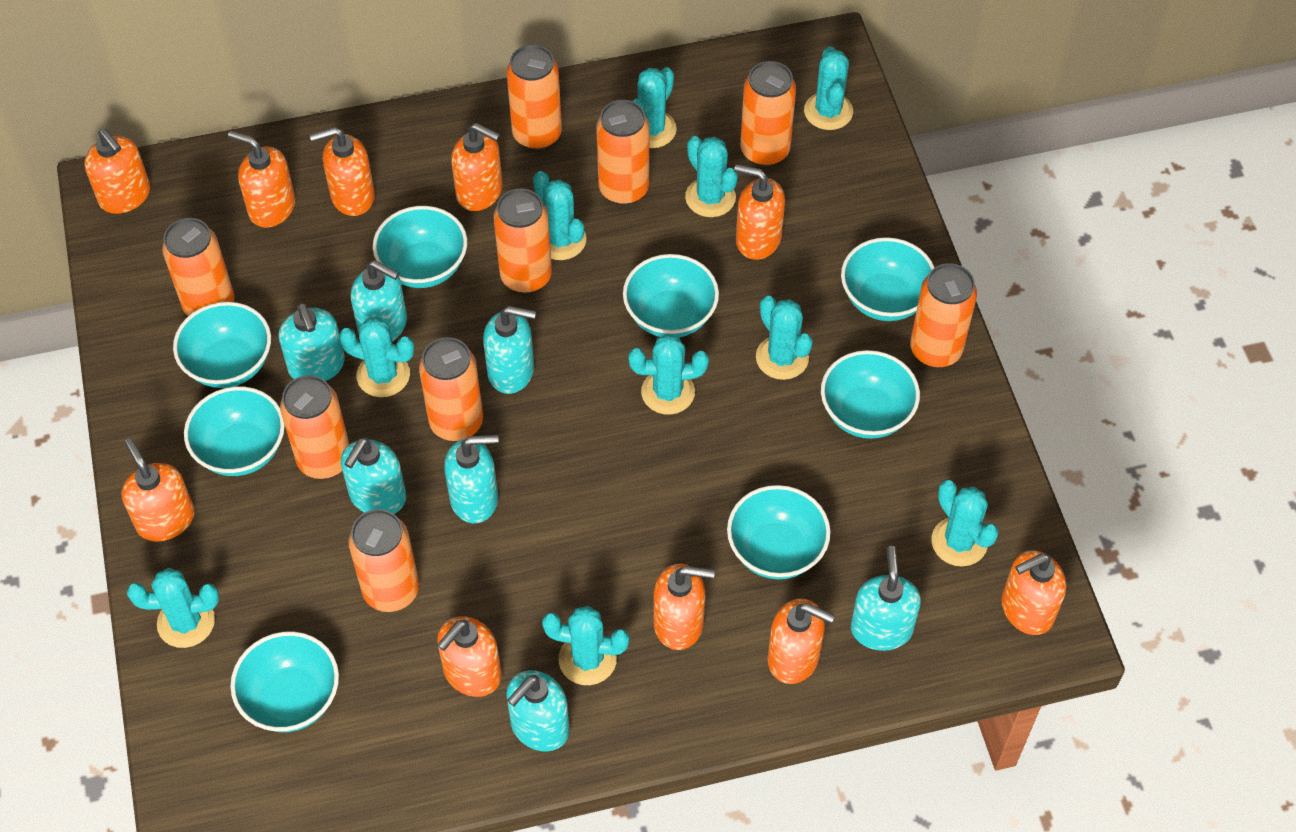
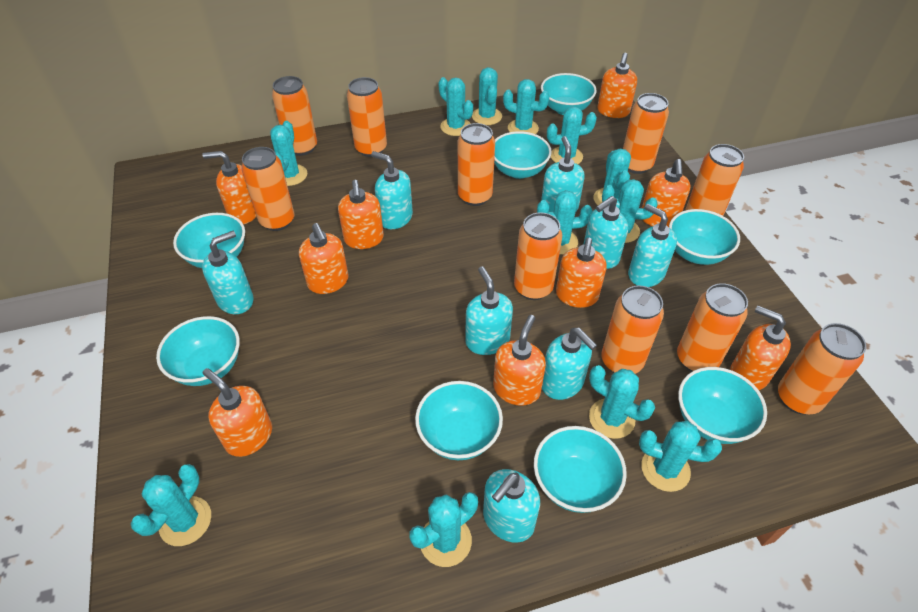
orange can: 9 -> 10
orange soap dispenser: 10 -> 9
turquoise cactus: 10 -> 12
turquoise soap dispenser: 7 -> 8

